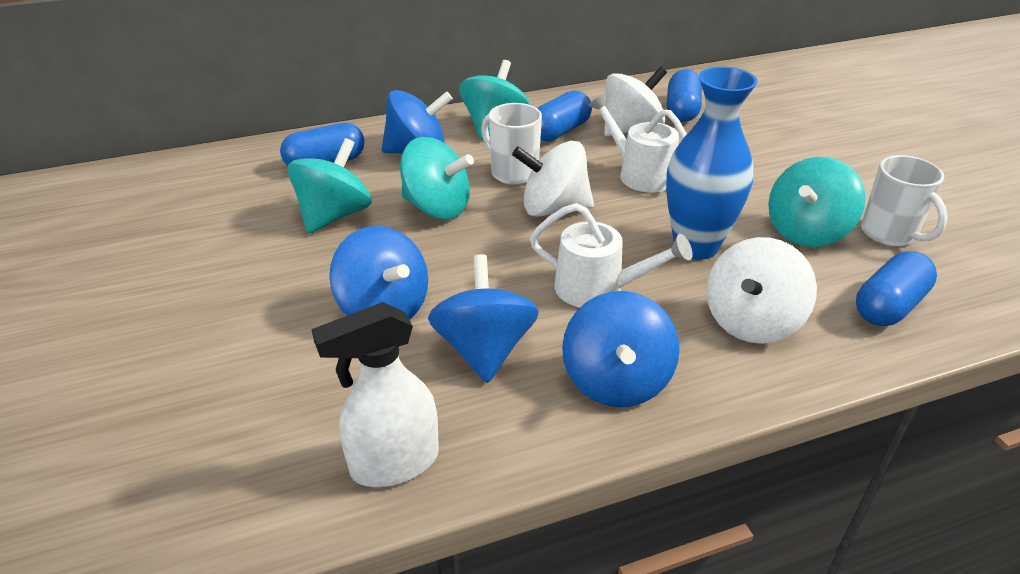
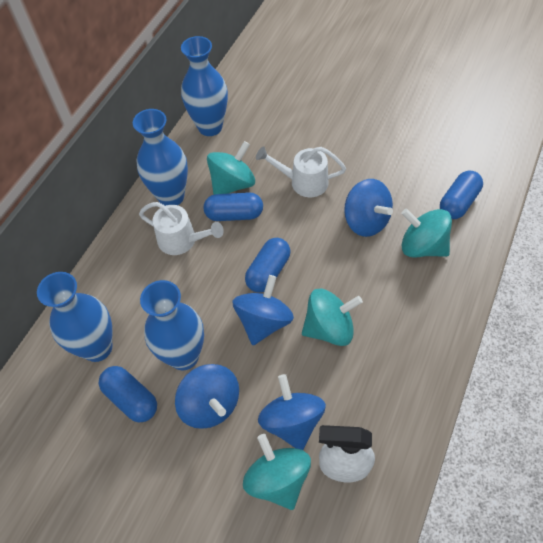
blue vase: 1 -> 4
white mug: 2 -> 0
white spinning top: 3 -> 0

